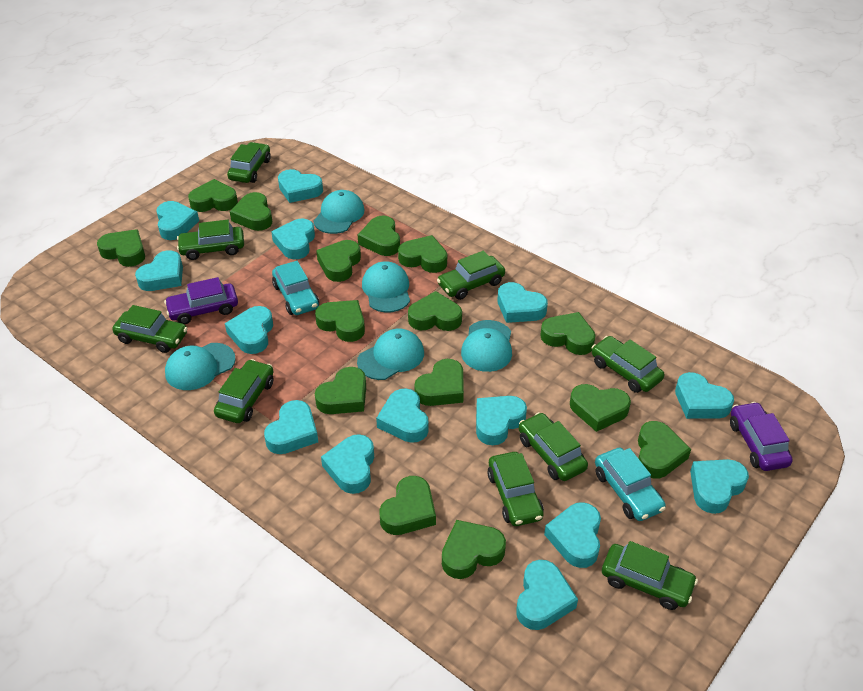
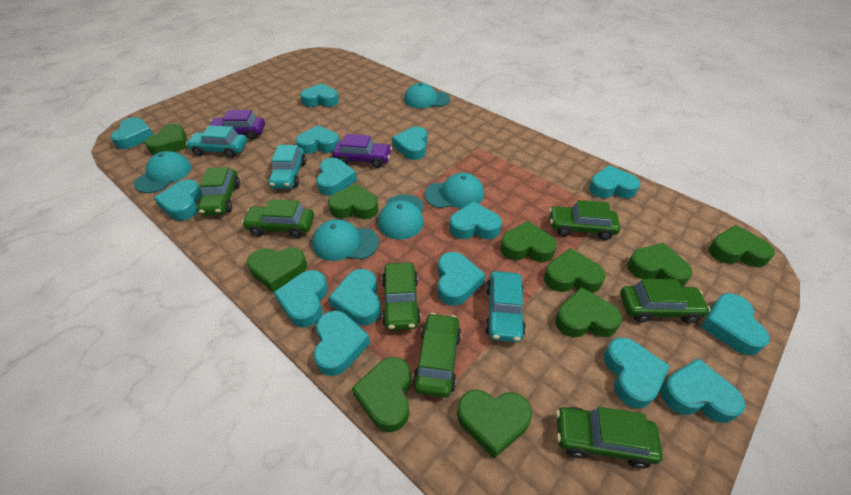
green car: 9 -> 7
green heart: 15 -> 10
turquoise car: 2 -> 3
turquoise heart: 14 -> 15

